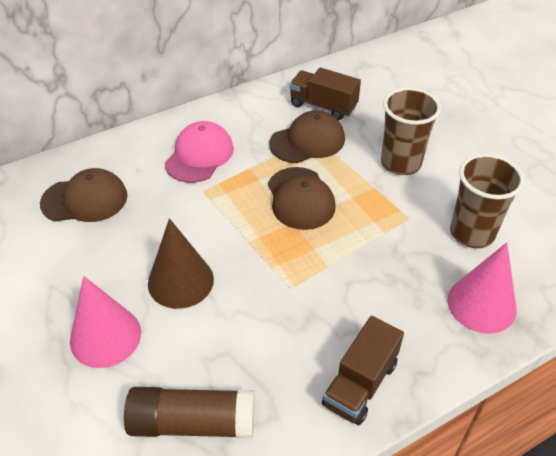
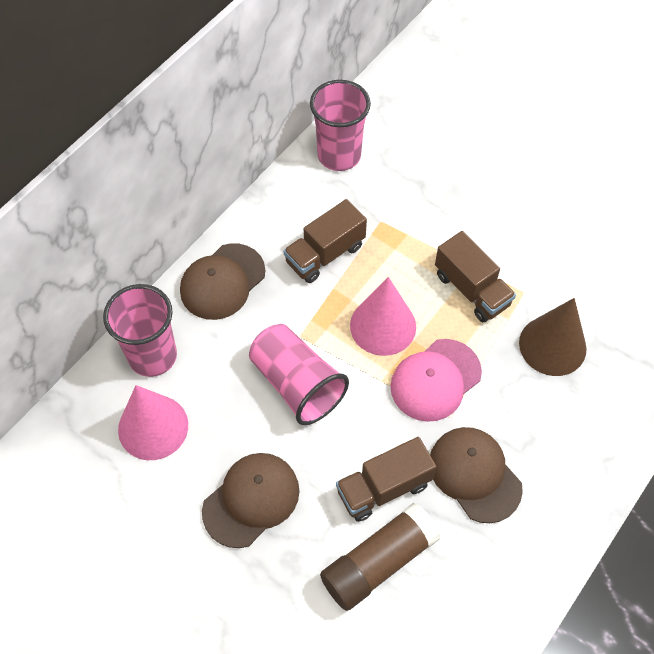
brown cup: 2 -> 0
brown truck: 2 -> 3
pink cup: 0 -> 3

